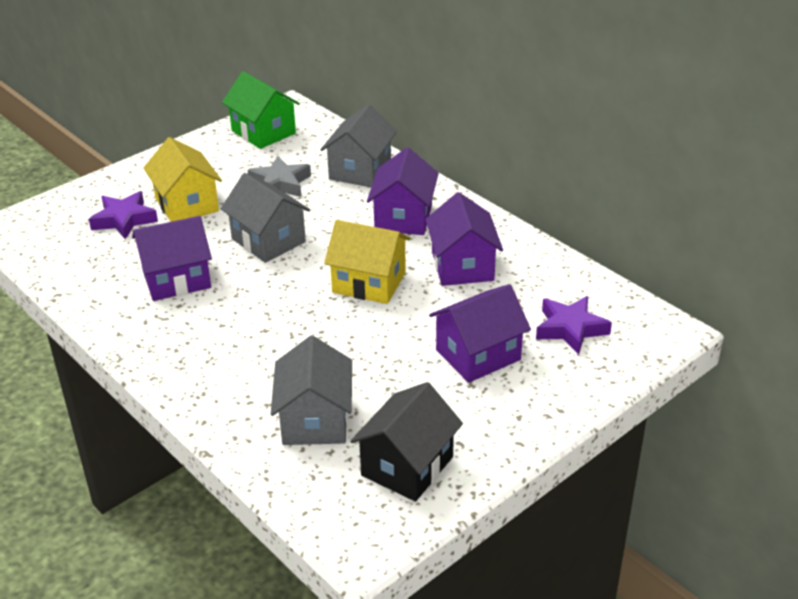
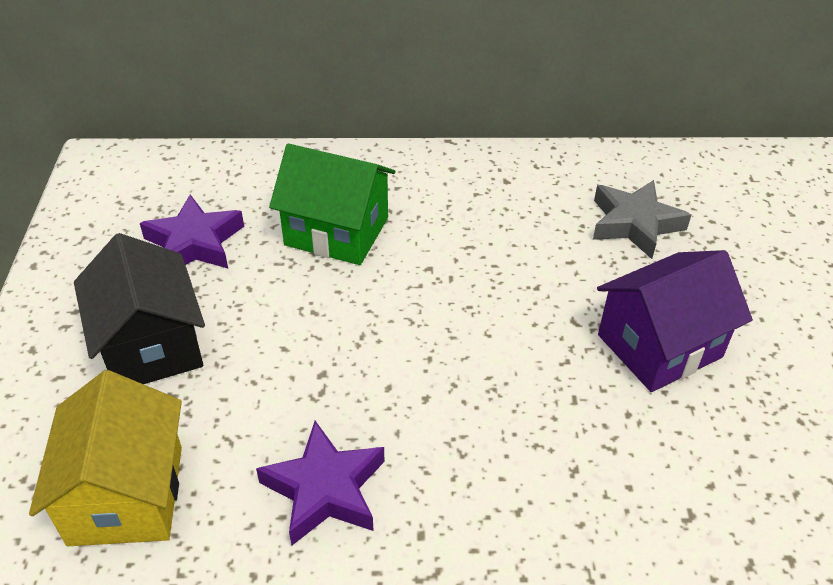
grey house: 3 -> 0
purple house: 4 -> 1
yellow house: 2 -> 1

